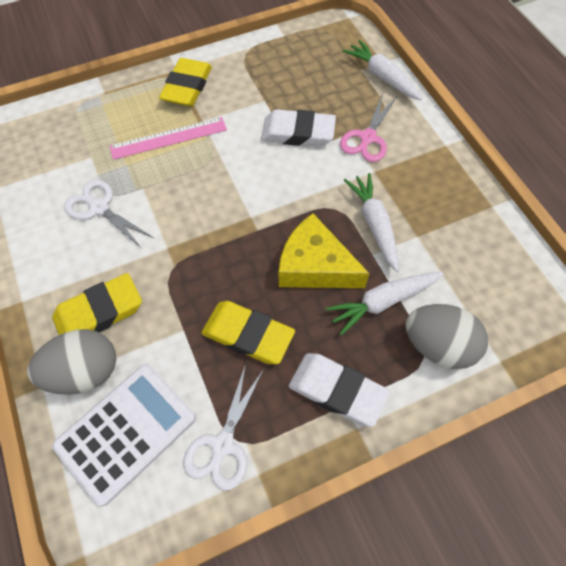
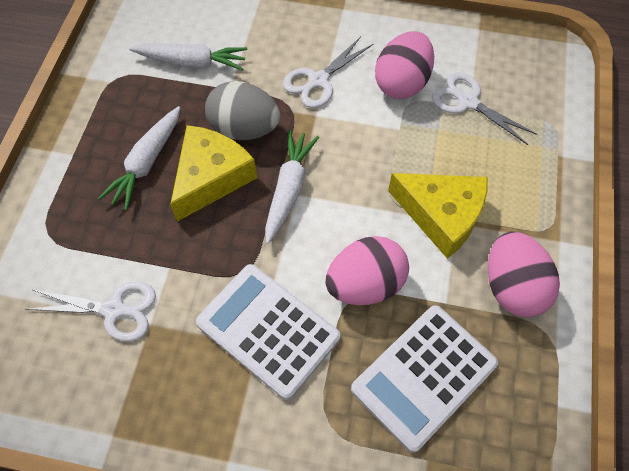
grey egg: 2 -> 1
pink egg: 0 -> 3
pink ruler: 1 -> 0
pink scissors: 1 -> 0
white calculator: 1 -> 2
white eraser: 2 -> 0
white scissors: 2 -> 3
yellow cheese: 1 -> 2
yellow eraser: 3 -> 0

